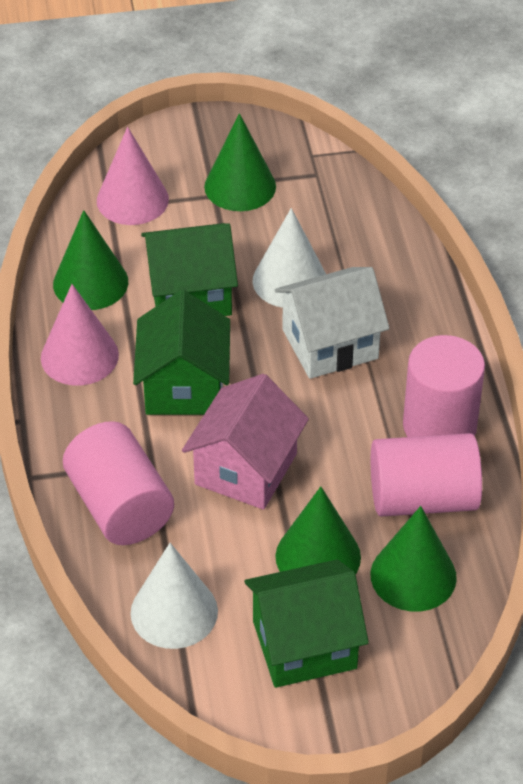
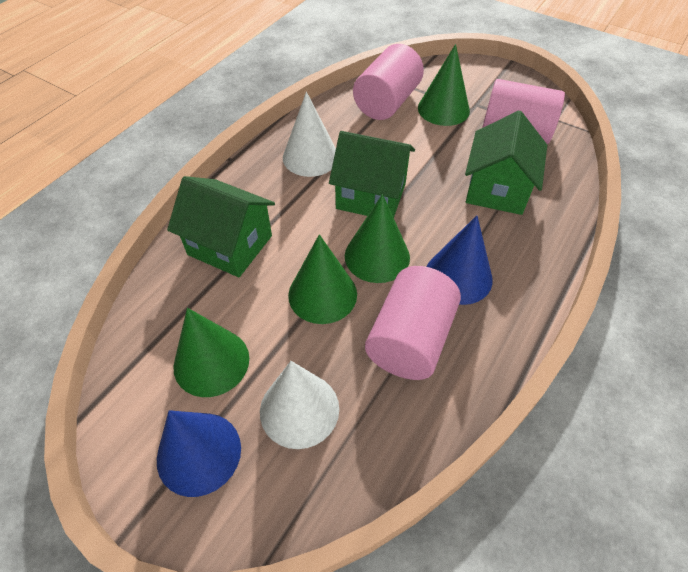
blue cone: 0 -> 2
pink cone: 2 -> 0
pink house: 1 -> 0
white house: 1 -> 0

